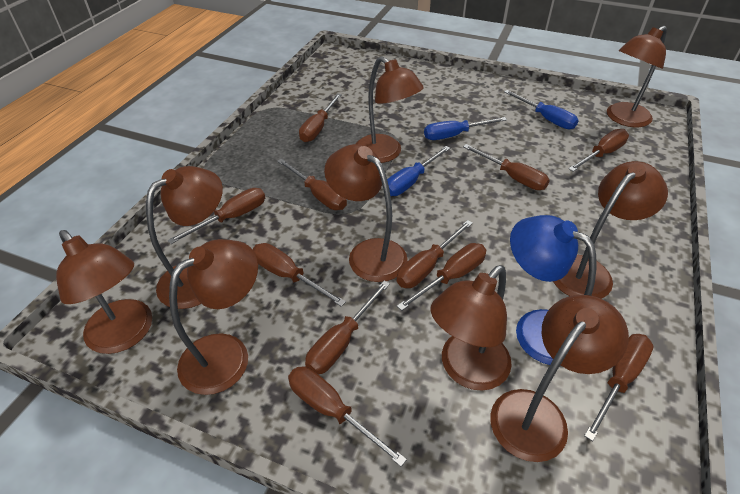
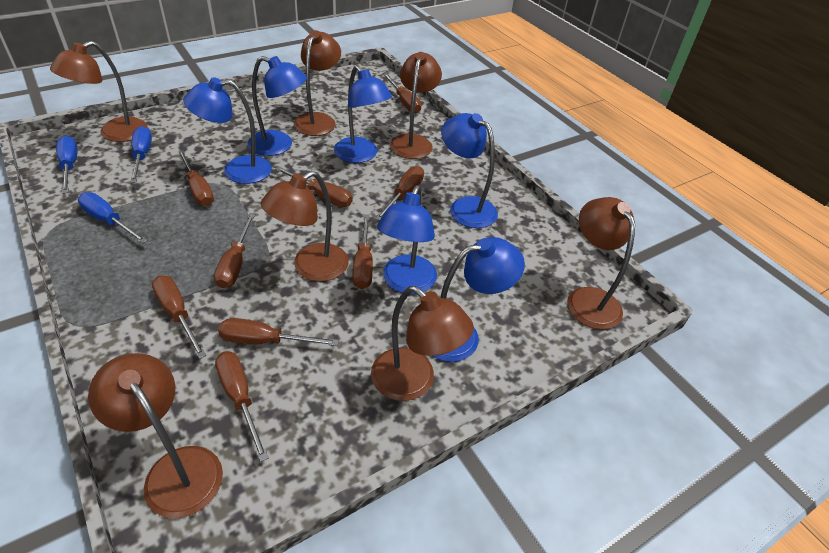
blue lamp: 1 -> 6
brown lamp: 9 -> 7
brown screwdriver: 11 -> 9

